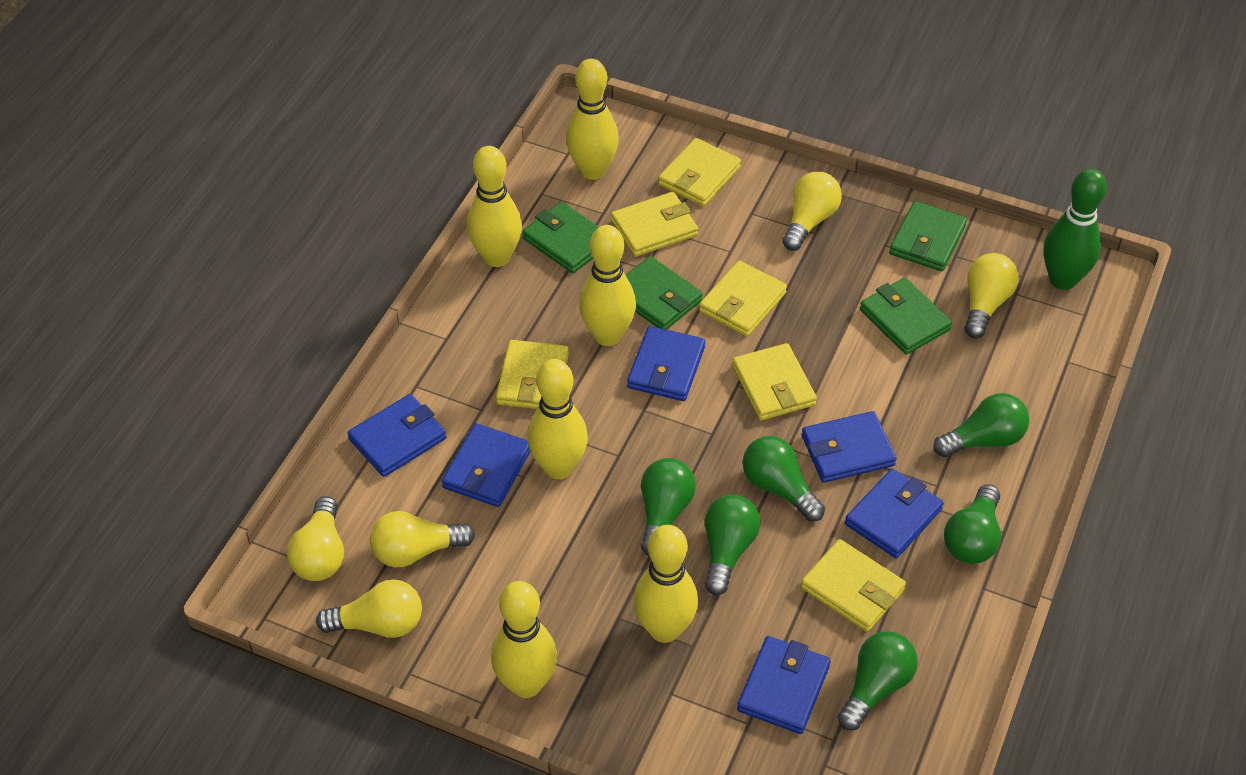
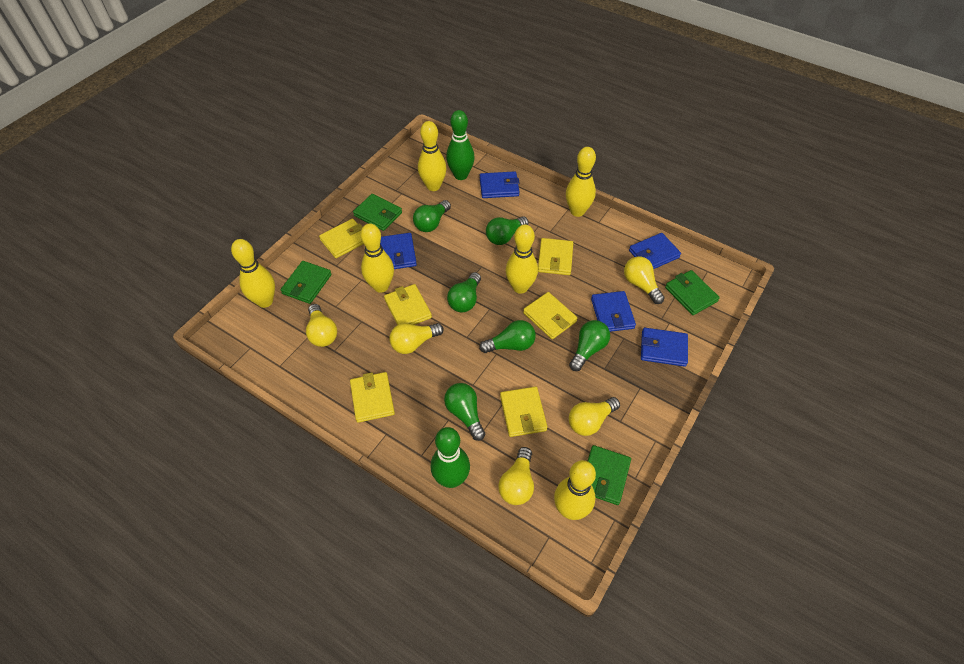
blue wallet: 6 -> 5
green bowling pin: 1 -> 2

